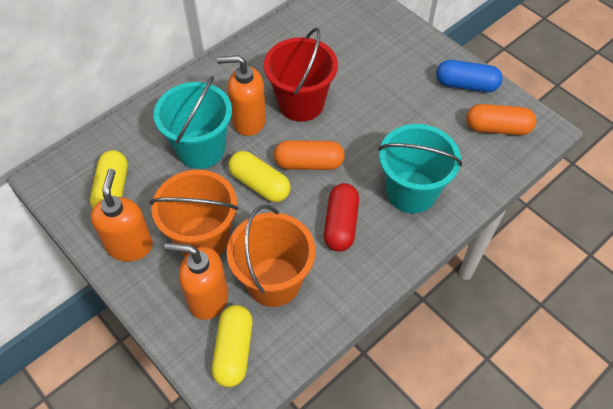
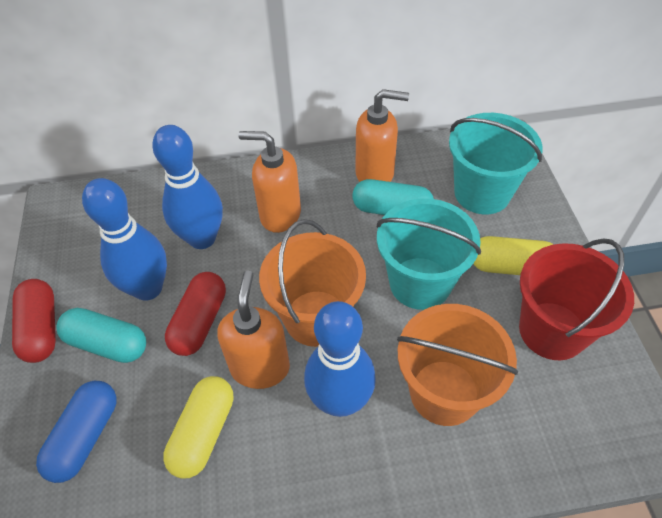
blue bowling pin: 0 -> 3
orange capsule: 2 -> 0
red capsule: 1 -> 2
turquoise capsule: 0 -> 2
yellow capsule: 3 -> 2

